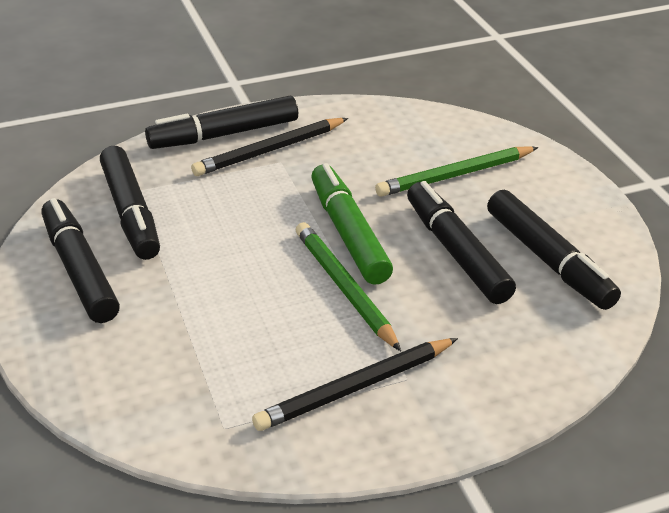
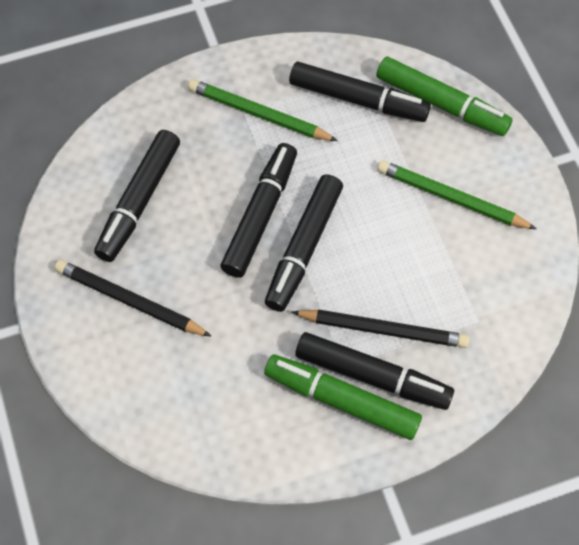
green marker: 1 -> 2

